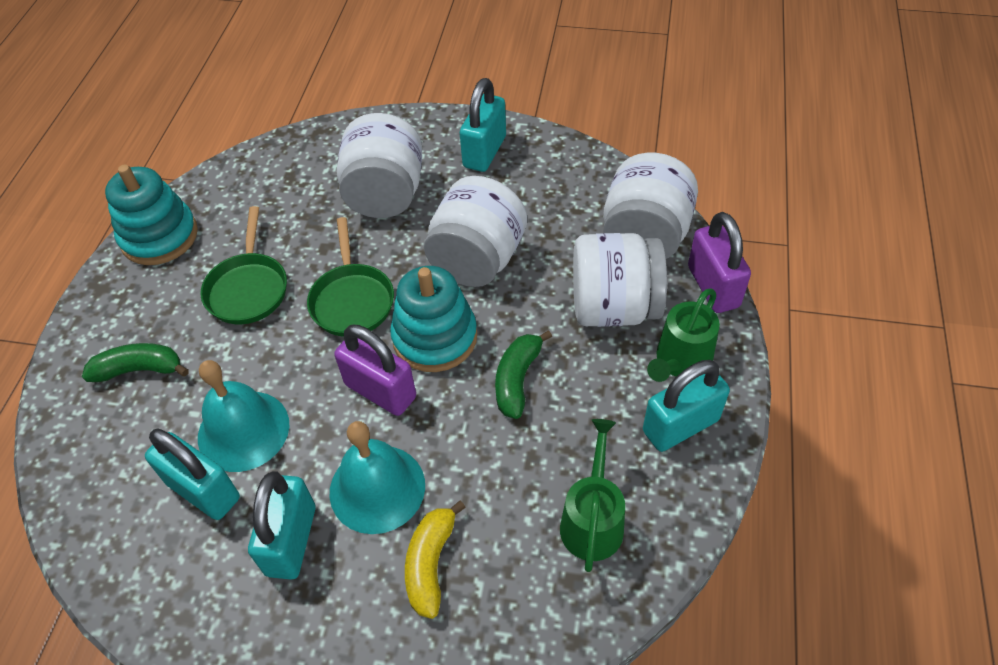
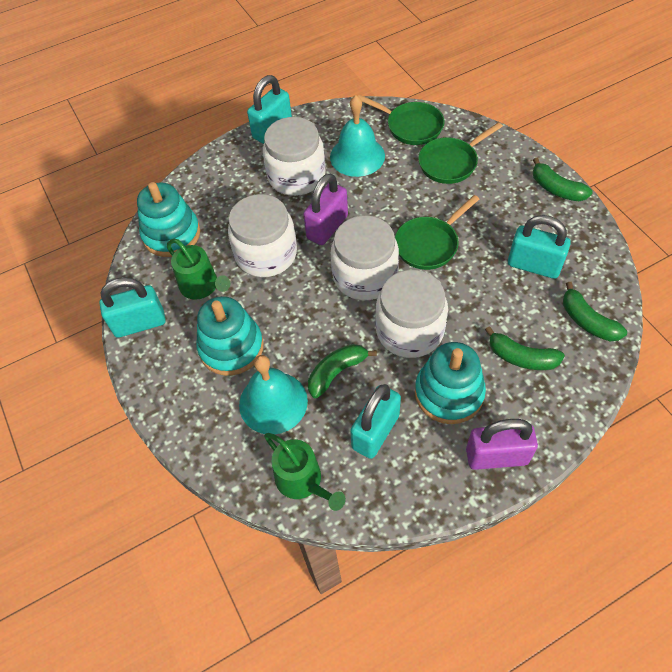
green banana: 2 -> 4
green pan: 2 -> 3
turquoise stacking toy: 2 -> 3
yellow banana: 1 -> 0

